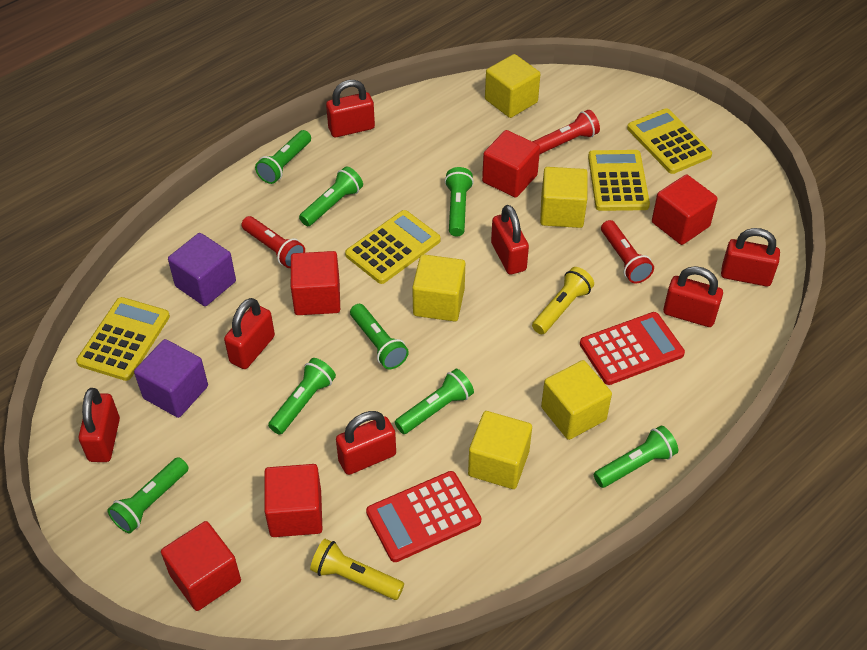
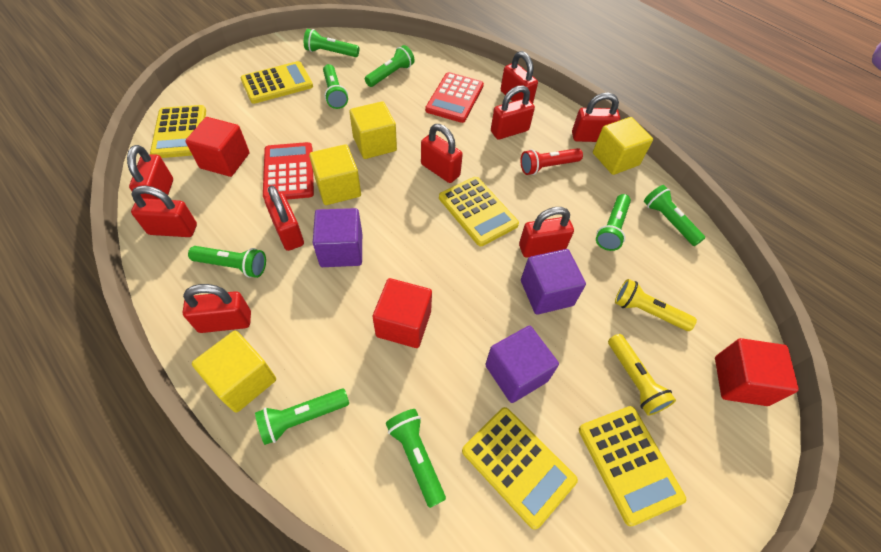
purple cube: 2 -> 3
red cube: 5 -> 3
red flashlight: 3 -> 1
red padlock: 7 -> 9
yellow calculator: 4 -> 5
yellow cube: 5 -> 4

